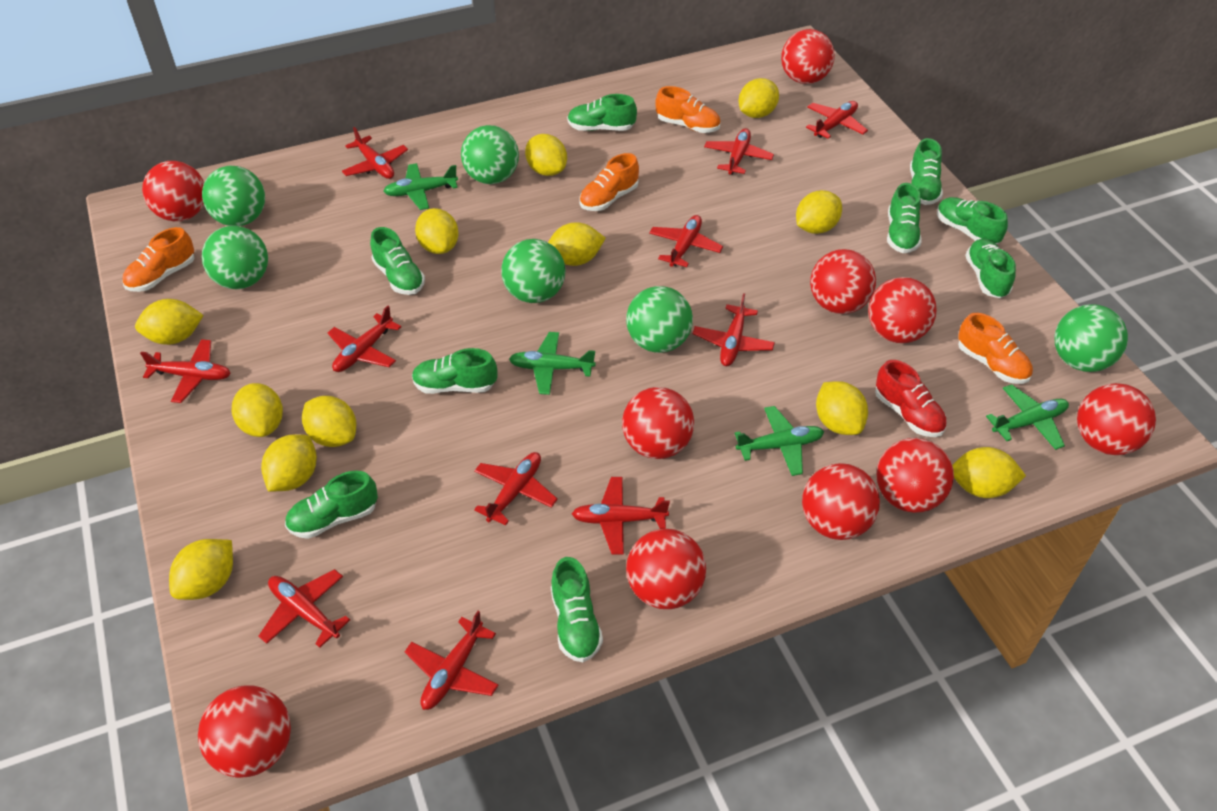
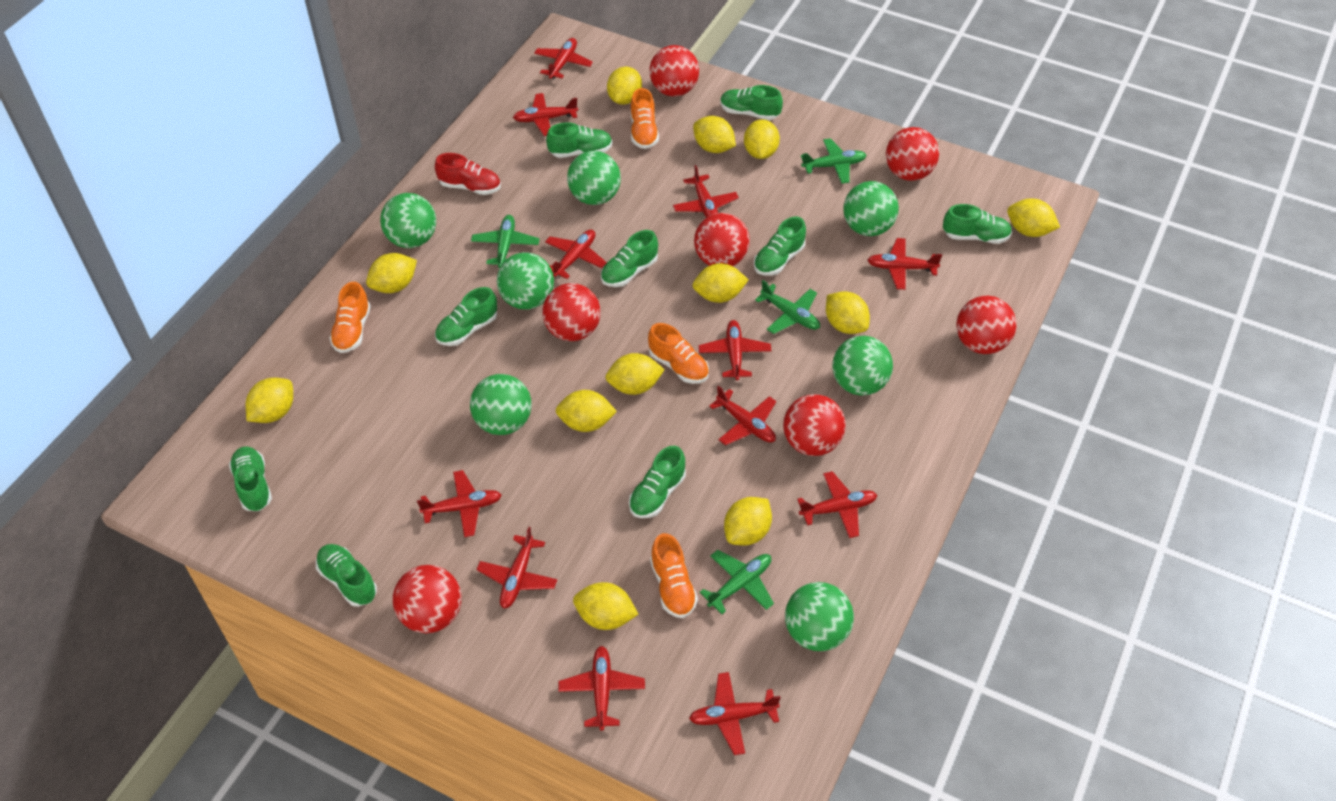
green ball: 6 -> 7
red ball: 10 -> 7
red plane: 11 -> 12

